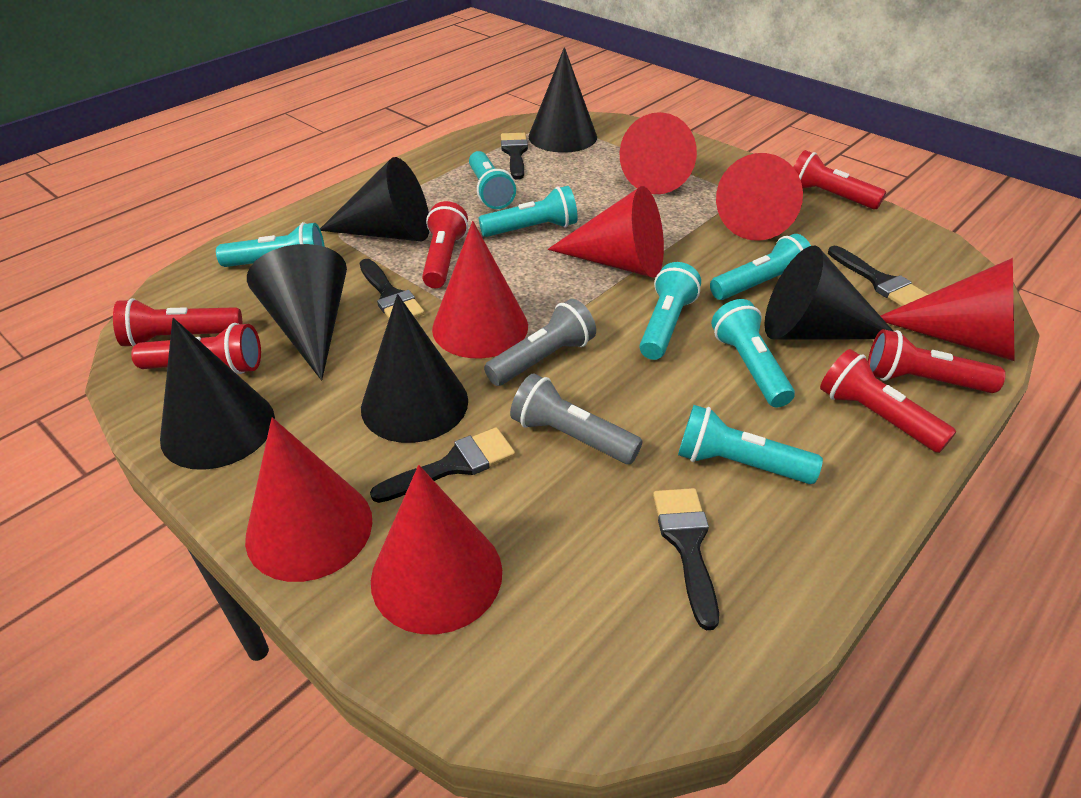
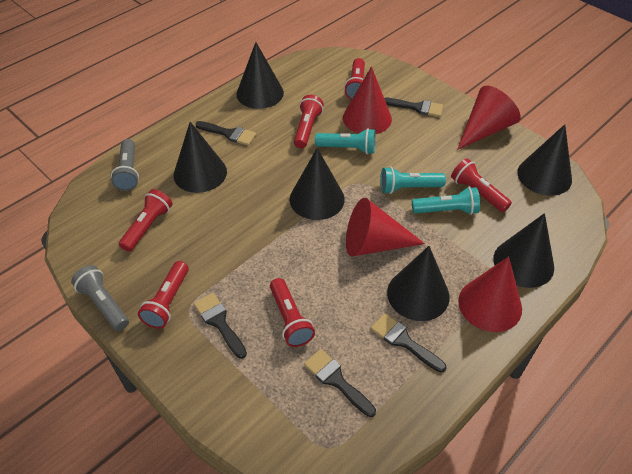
red cone: 7 -> 4
turquoise flashlight: 7 -> 3

